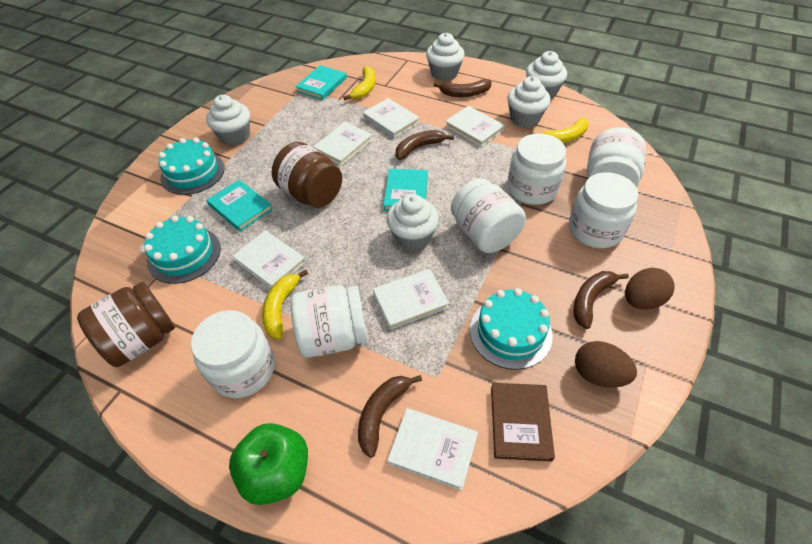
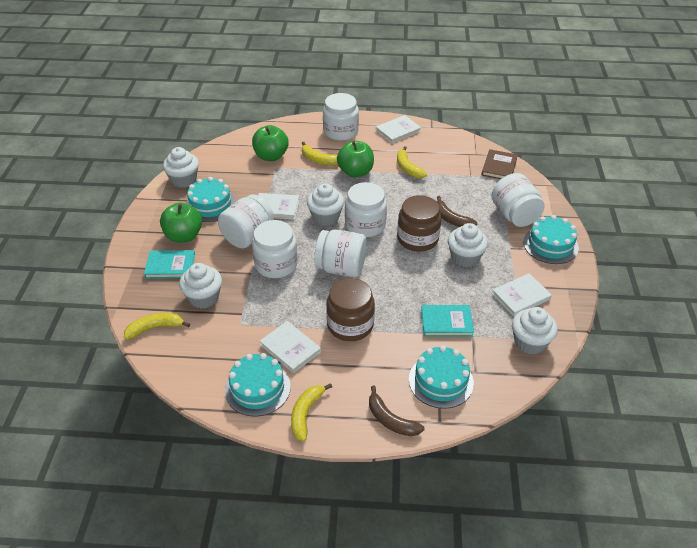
brown banana: 4 -> 2
brown egg: 2 -> 0
green apple: 1 -> 3
turquoise book: 3 -> 2
turquoise cake: 3 -> 4
white book: 6 -> 4
yellow banana: 3 -> 4

